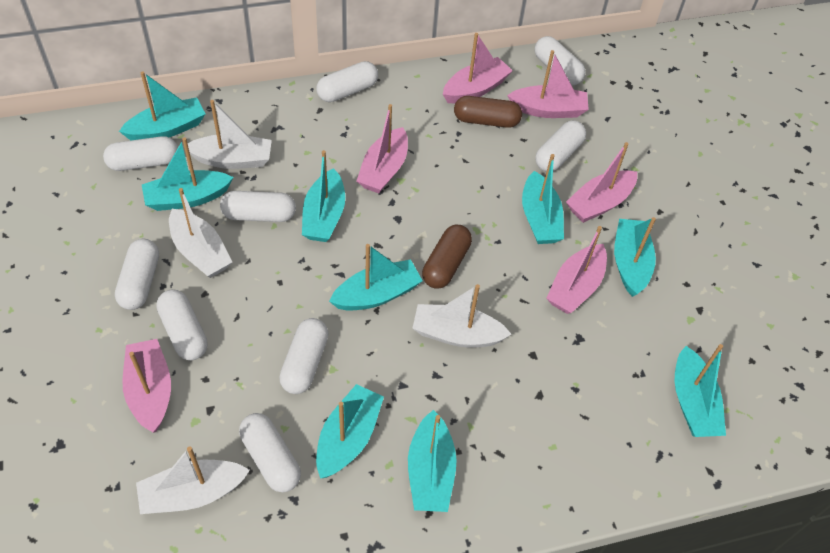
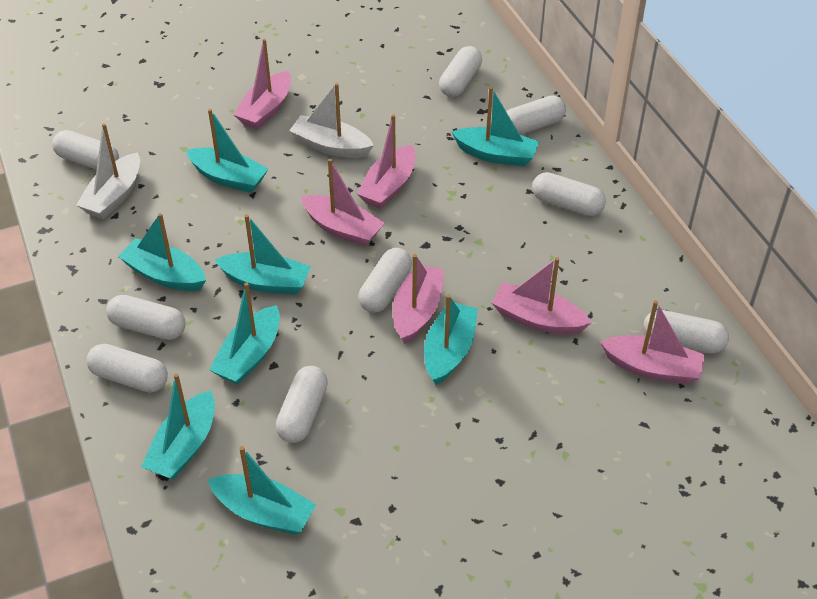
brown capsule: 2 -> 0
turquoise boat: 9 -> 8
white boat: 4 -> 2

